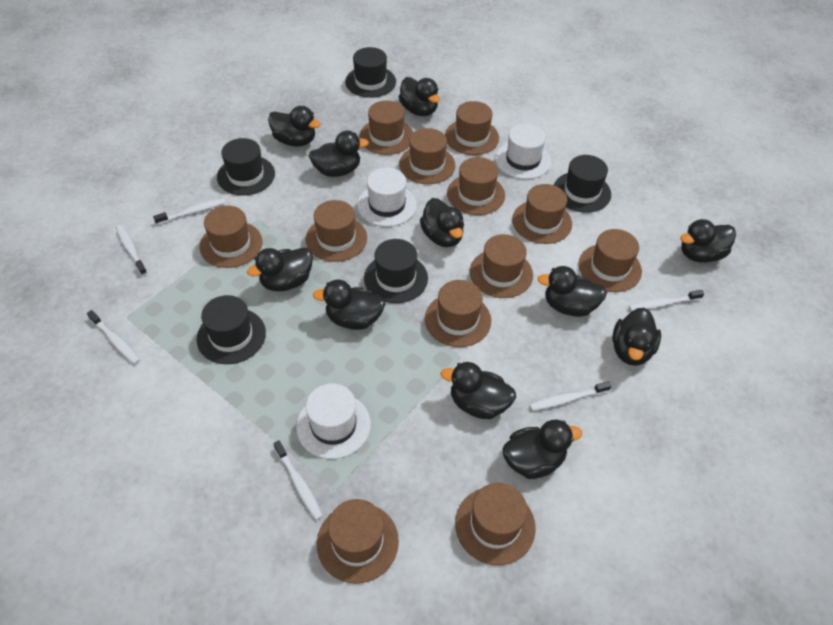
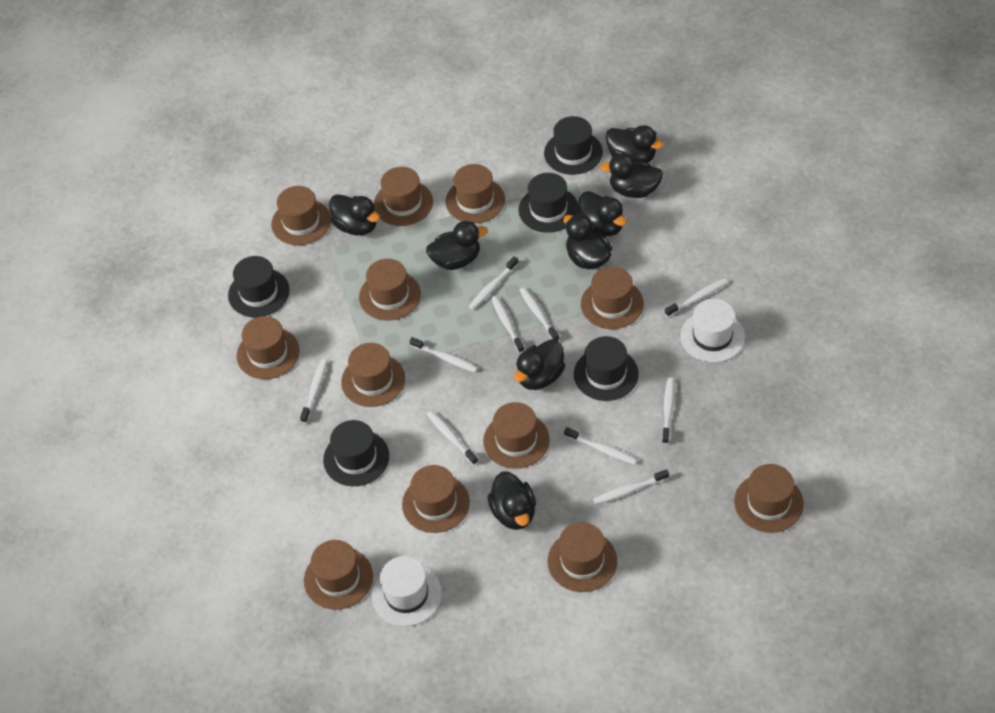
black duck: 11 -> 8
white hat: 3 -> 2
white toothbrush: 6 -> 10

